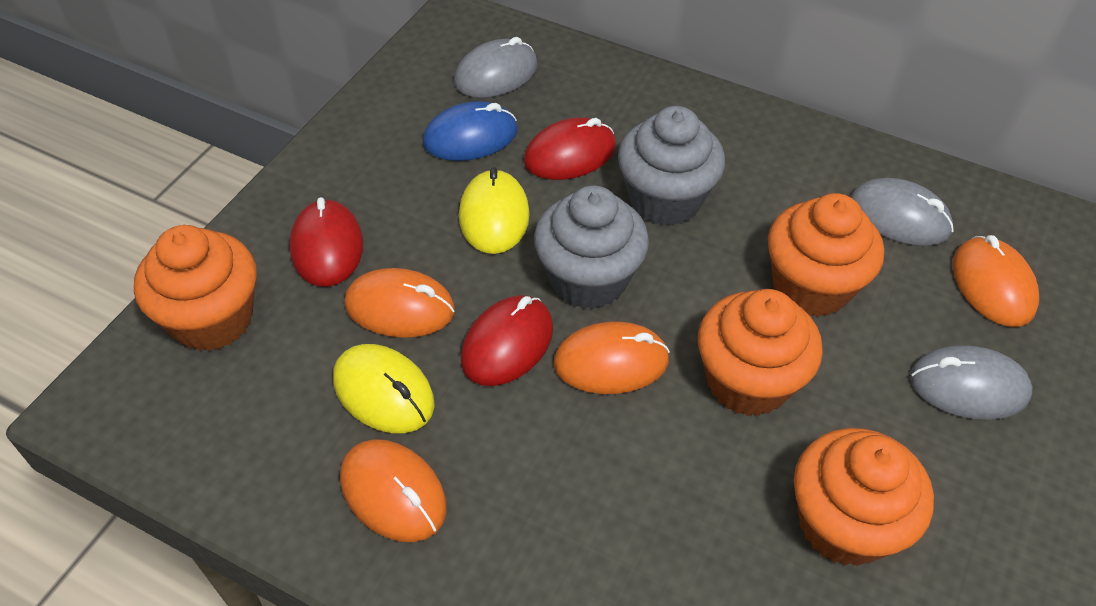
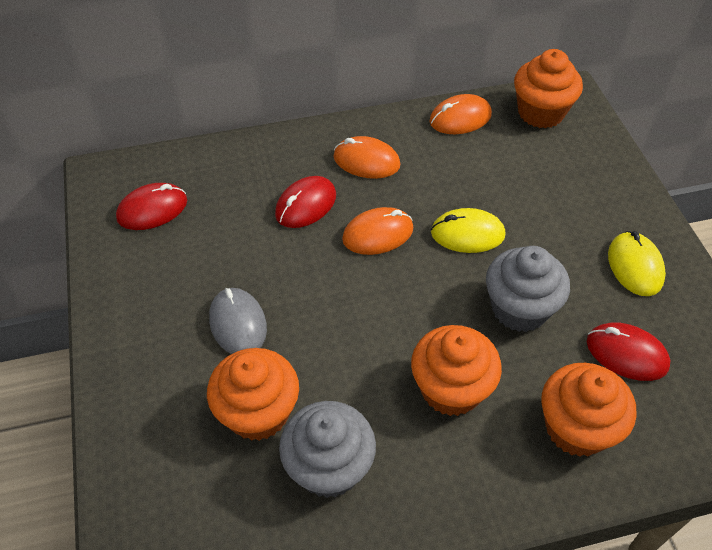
blue mouse: 1 -> 0
grey mouse: 3 -> 1
orange mouse: 4 -> 3

